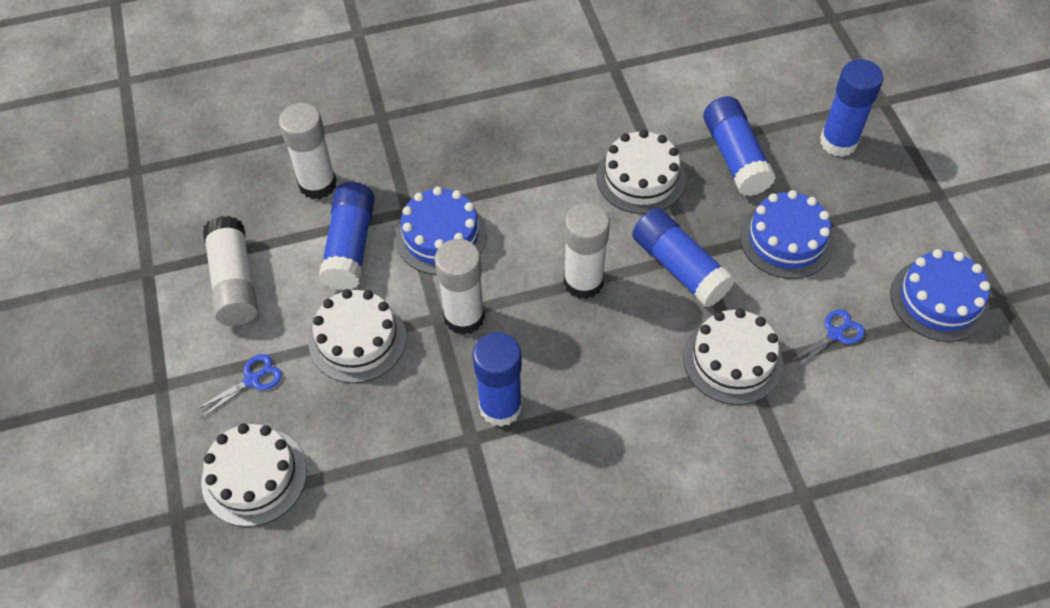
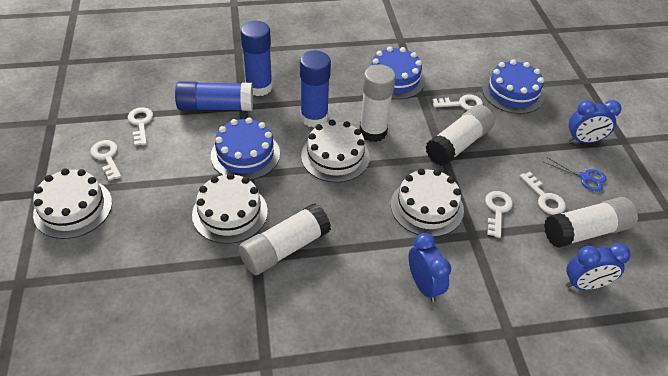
blue clock: 0 -> 3
blue glue stick: 5 -> 3
blue scissors: 2 -> 1
white key: 0 -> 5

